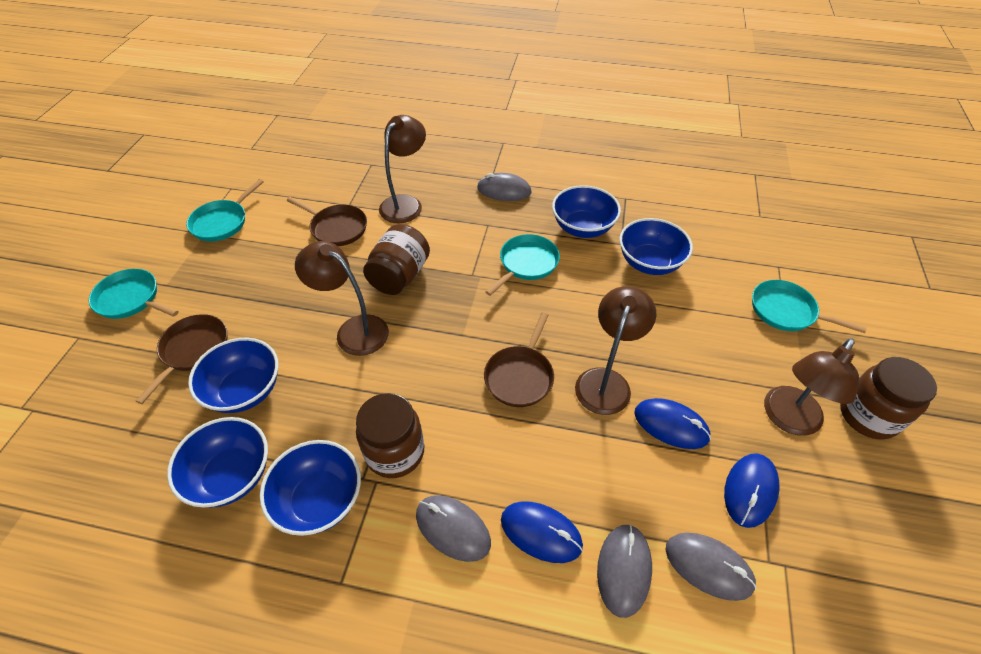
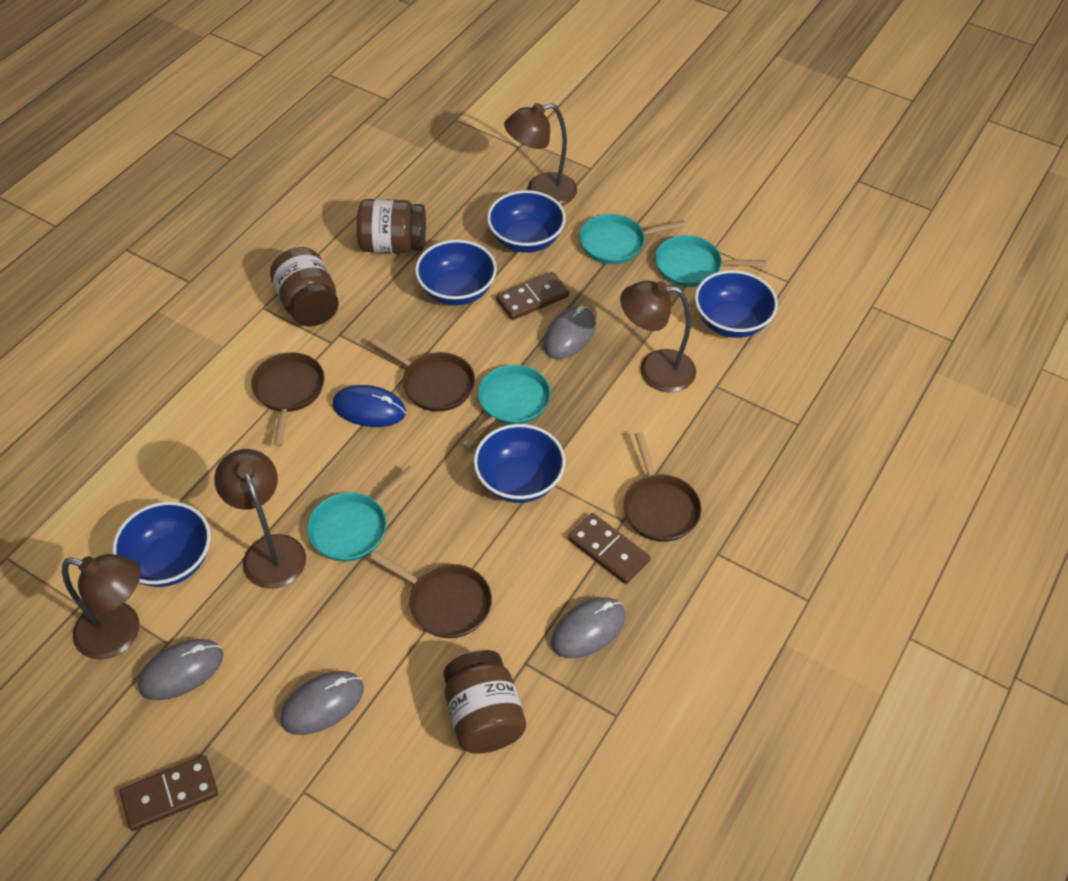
blue mouse: 3 -> 1
brown domino: 0 -> 3
brown pan: 3 -> 4

